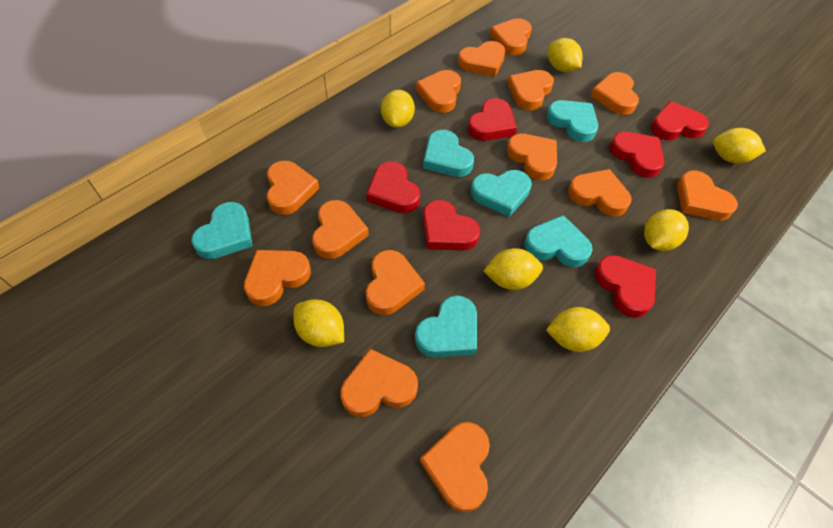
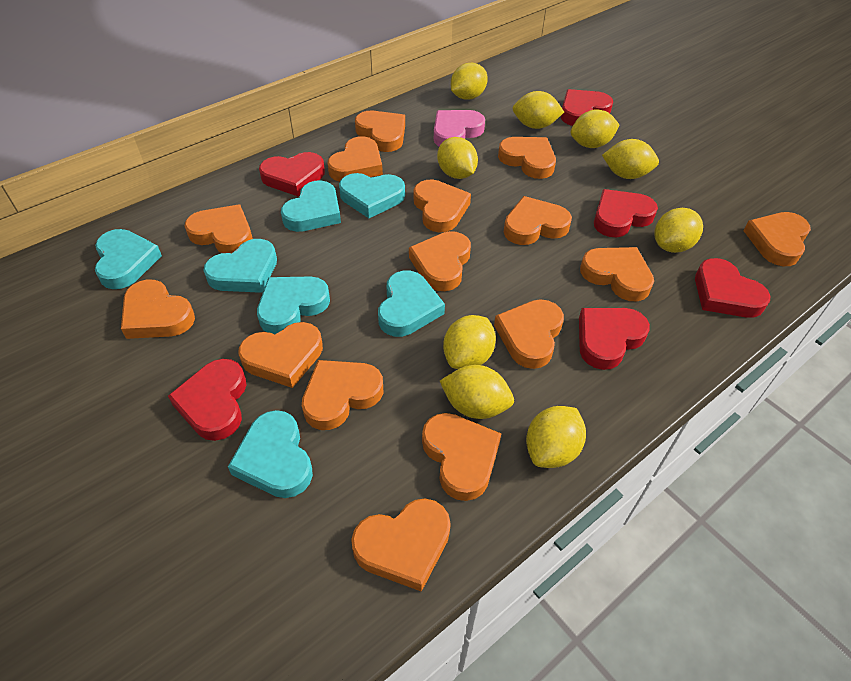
orange heart: 14 -> 15
pink heart: 0 -> 1
turquoise heart: 6 -> 7
yellow lemon: 7 -> 9

